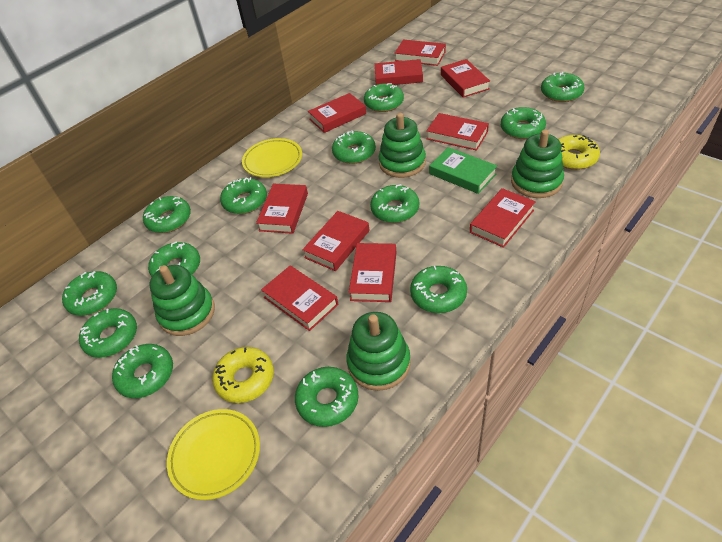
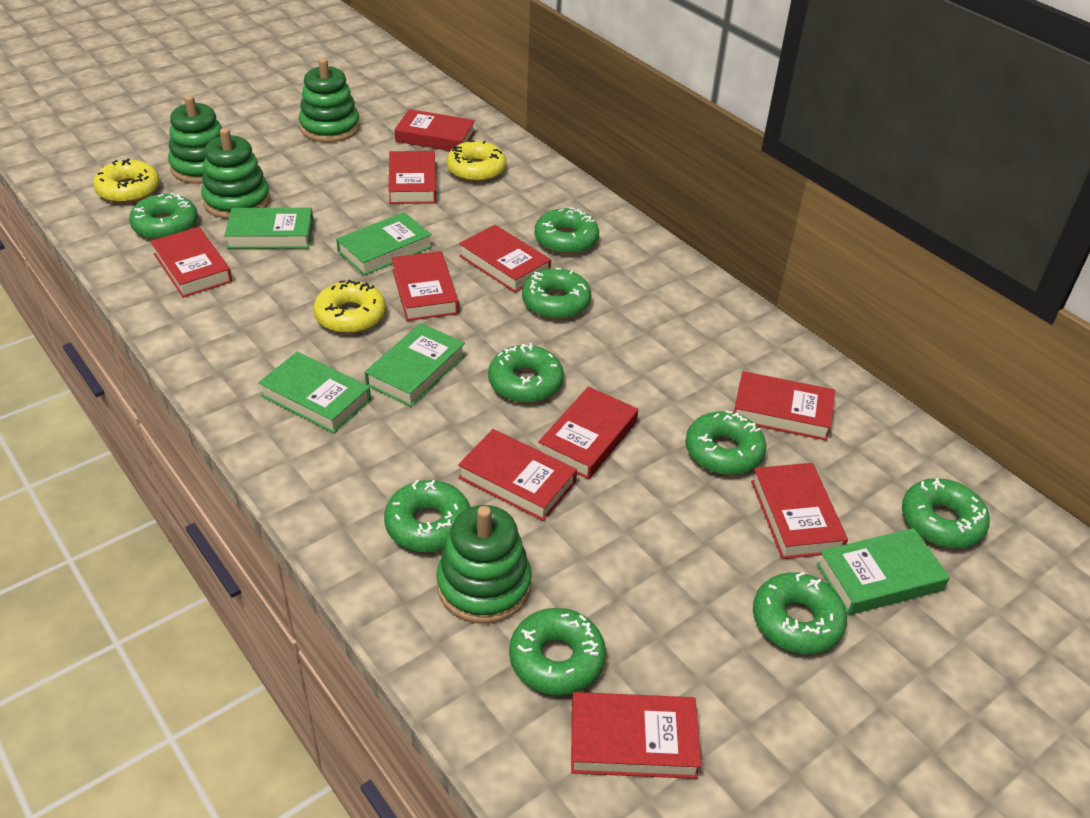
green book: 1 -> 5
green donut: 13 -> 9
yellow donut: 2 -> 3
yellow plate: 2 -> 0

